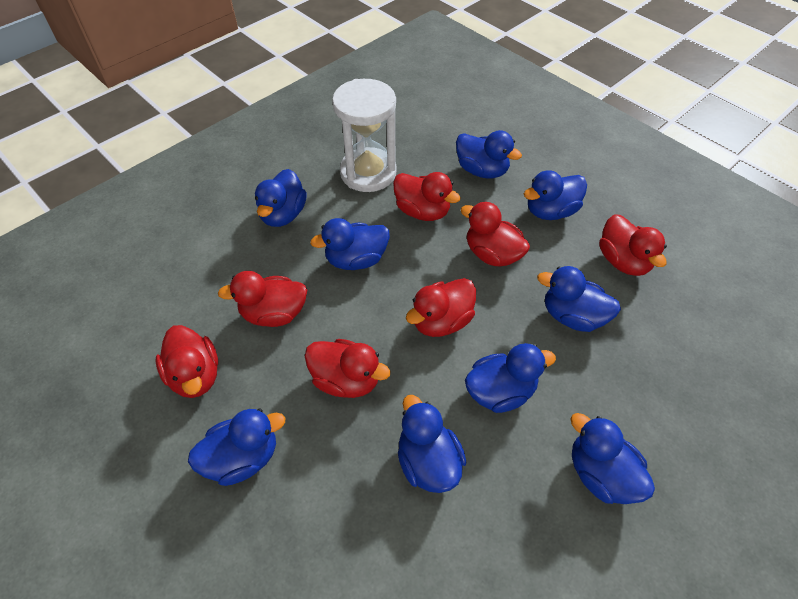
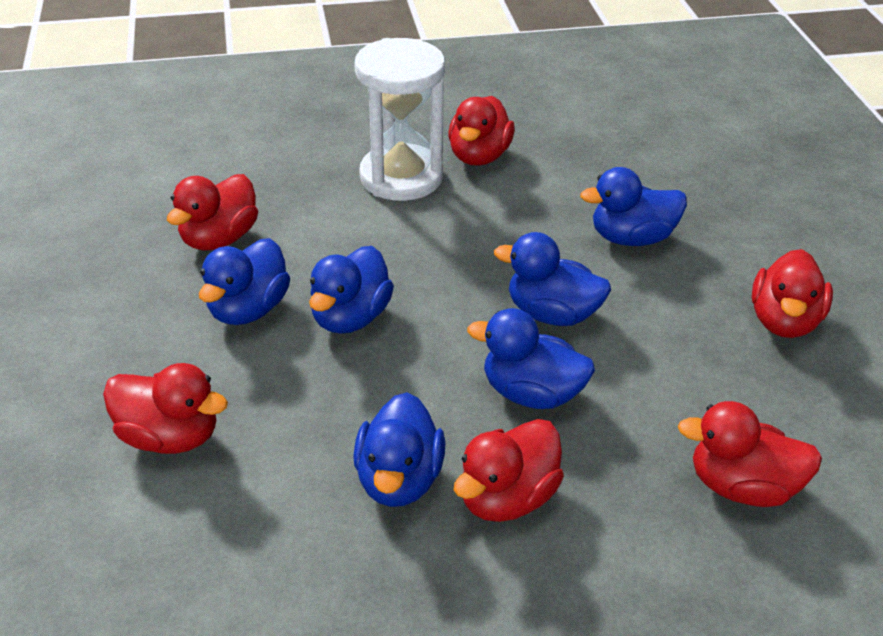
blue duck: 9 -> 6
red duck: 7 -> 6

